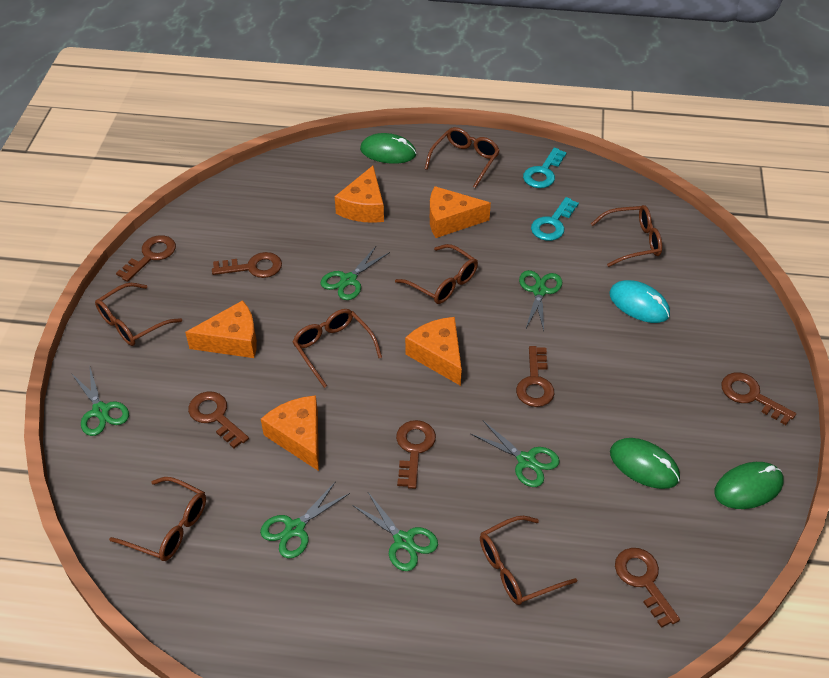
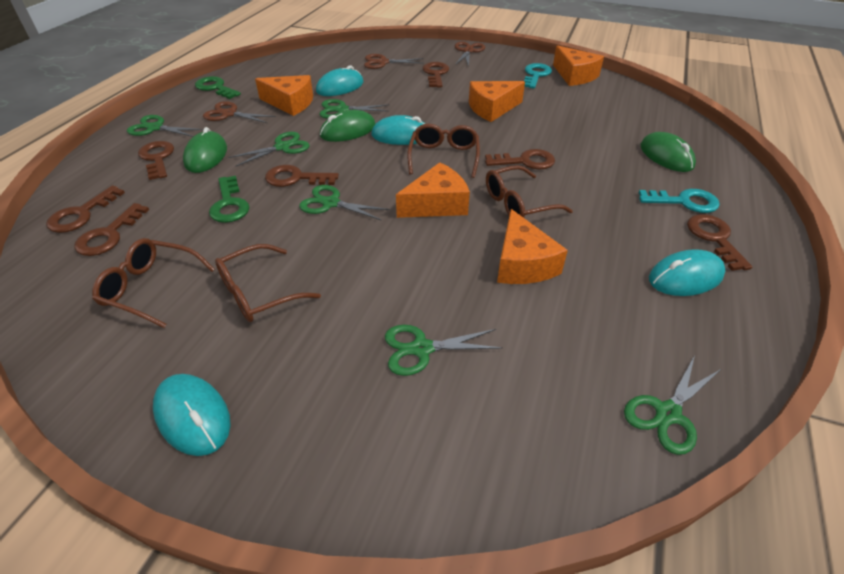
brown glasses: 7 -> 4
brown scissors: 0 -> 3
green key: 0 -> 2
turquoise mouse: 1 -> 4

